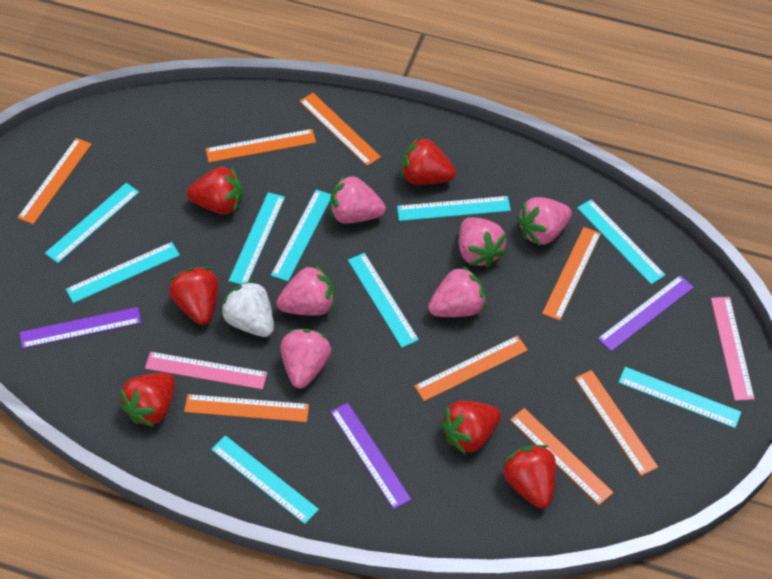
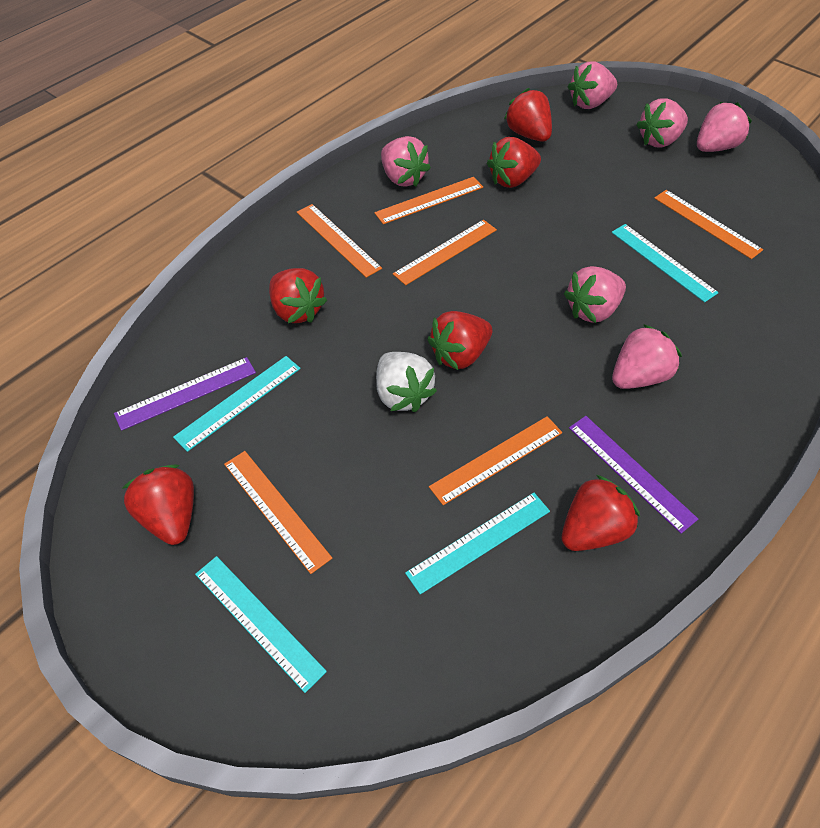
orange ruler: 8 -> 6
pink ruler: 2 -> 0
purple ruler: 3 -> 2
turquoise ruler: 9 -> 4

